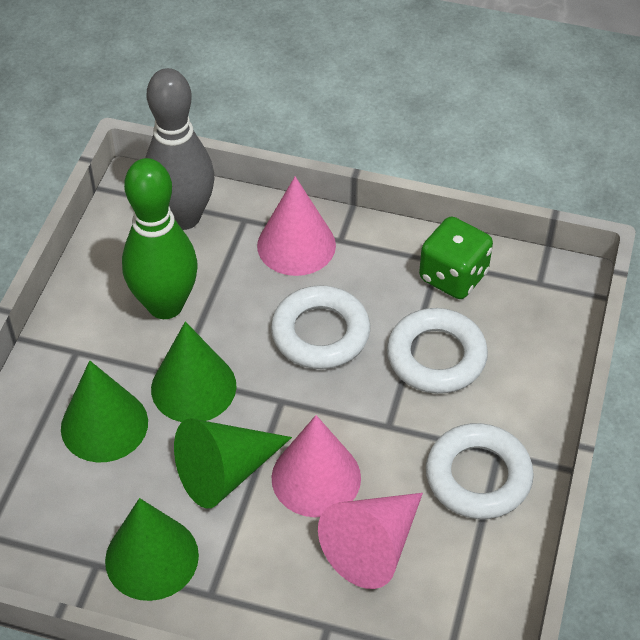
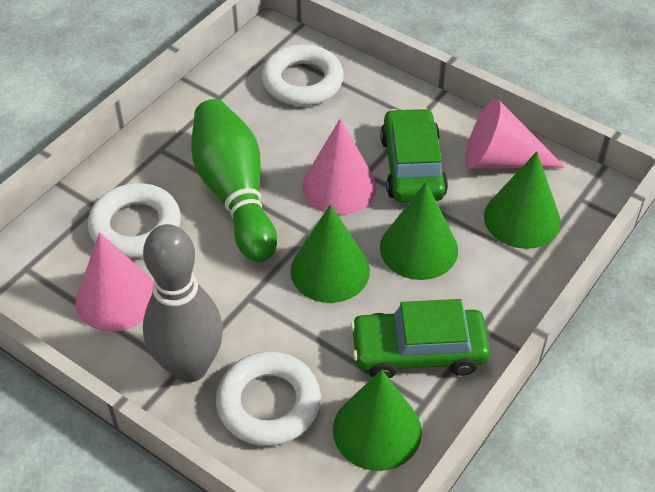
green car: 0 -> 2
green dice: 1 -> 0

